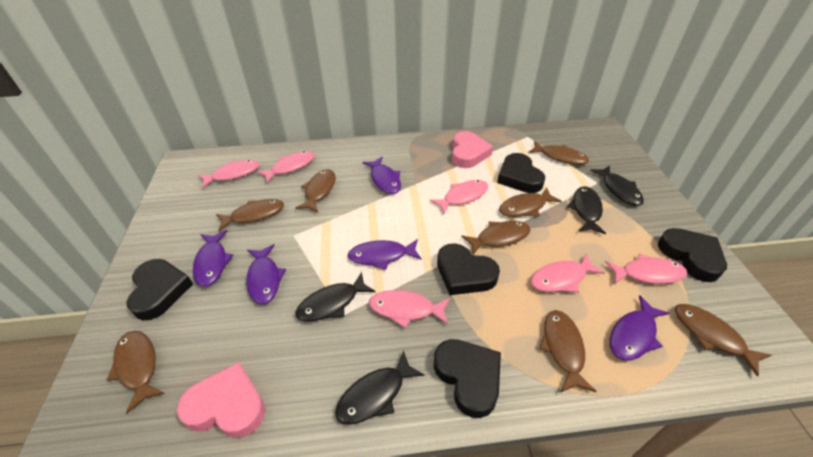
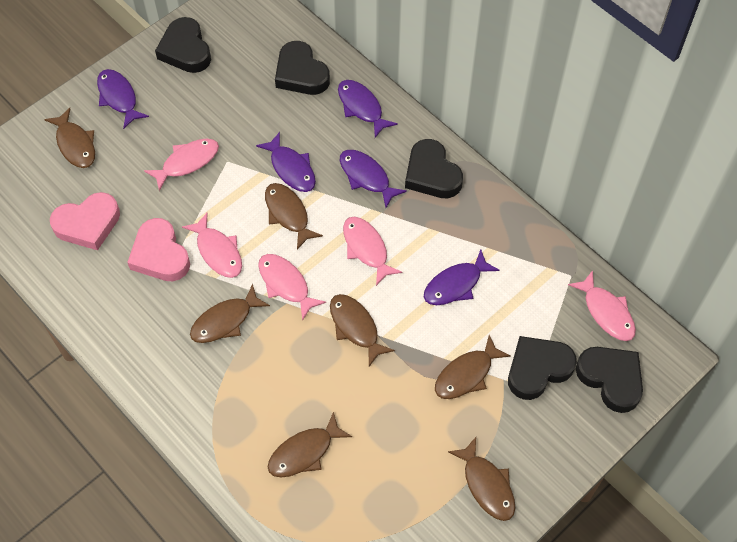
black fish: 4 -> 0
brown fish: 8 -> 7
pink fish: 6 -> 5

